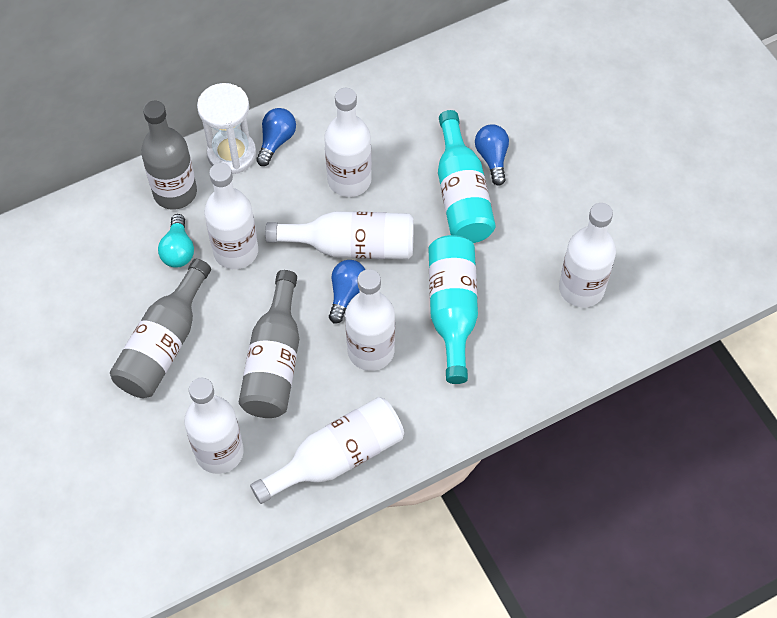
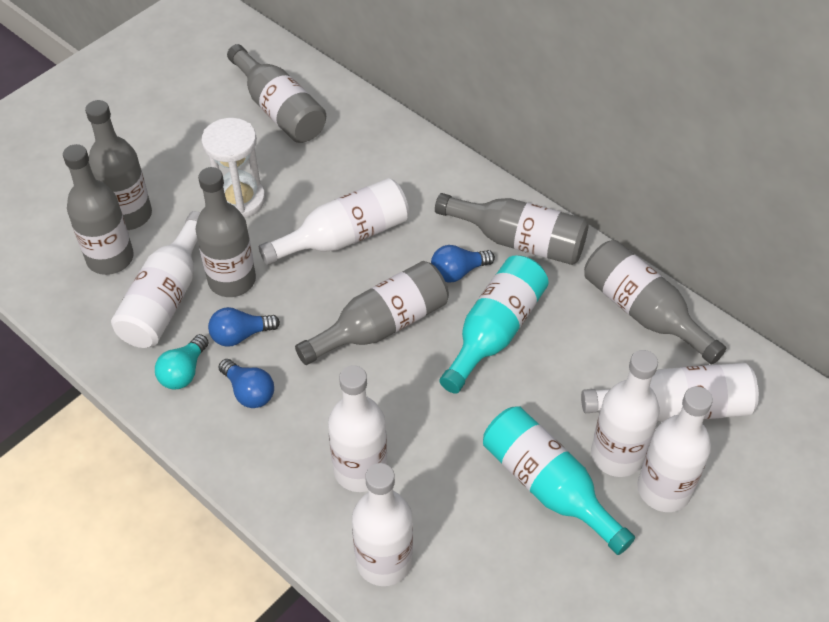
grey bottle: 3 -> 7

